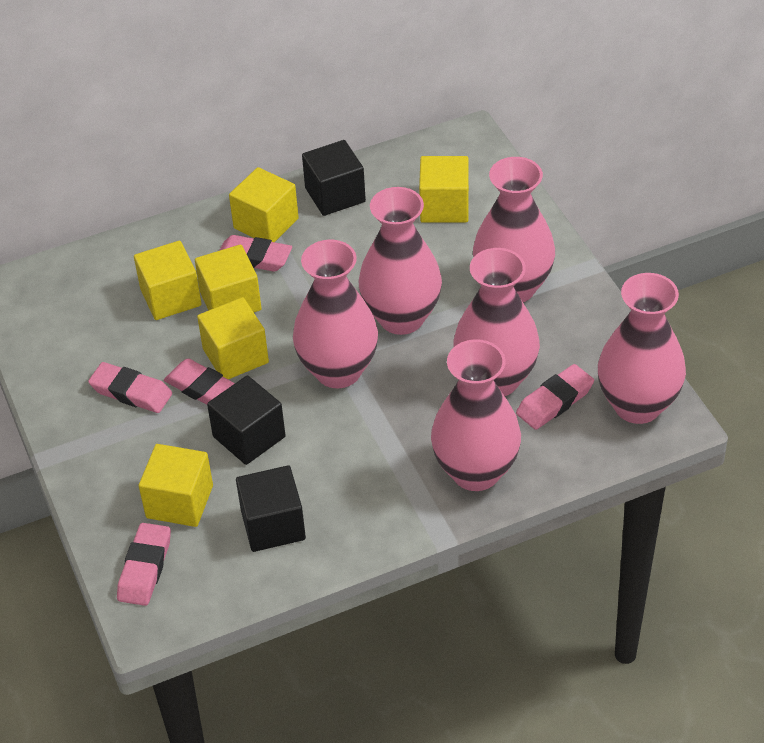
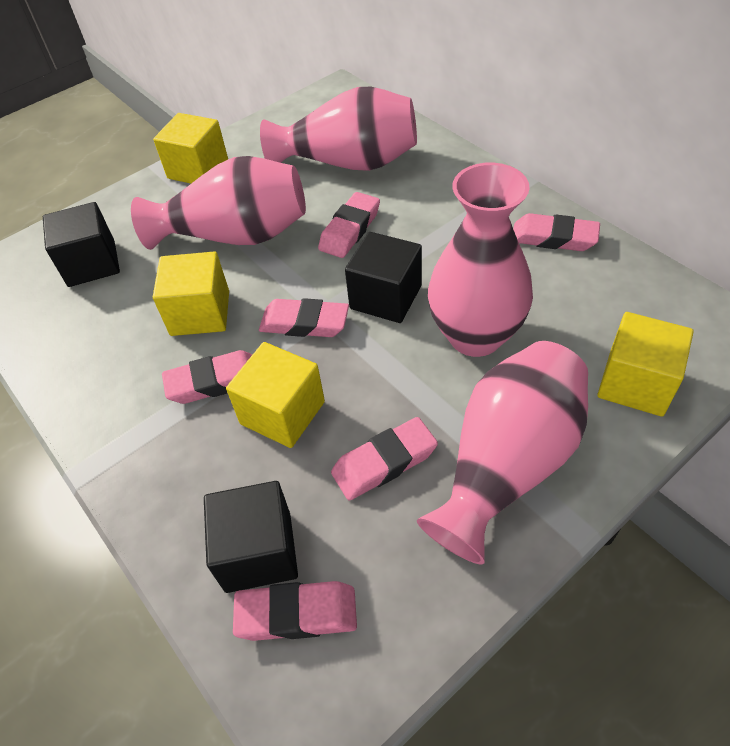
pink eraser: 5 -> 6
pink vase: 6 -> 4
yellow cube: 6 -> 4

